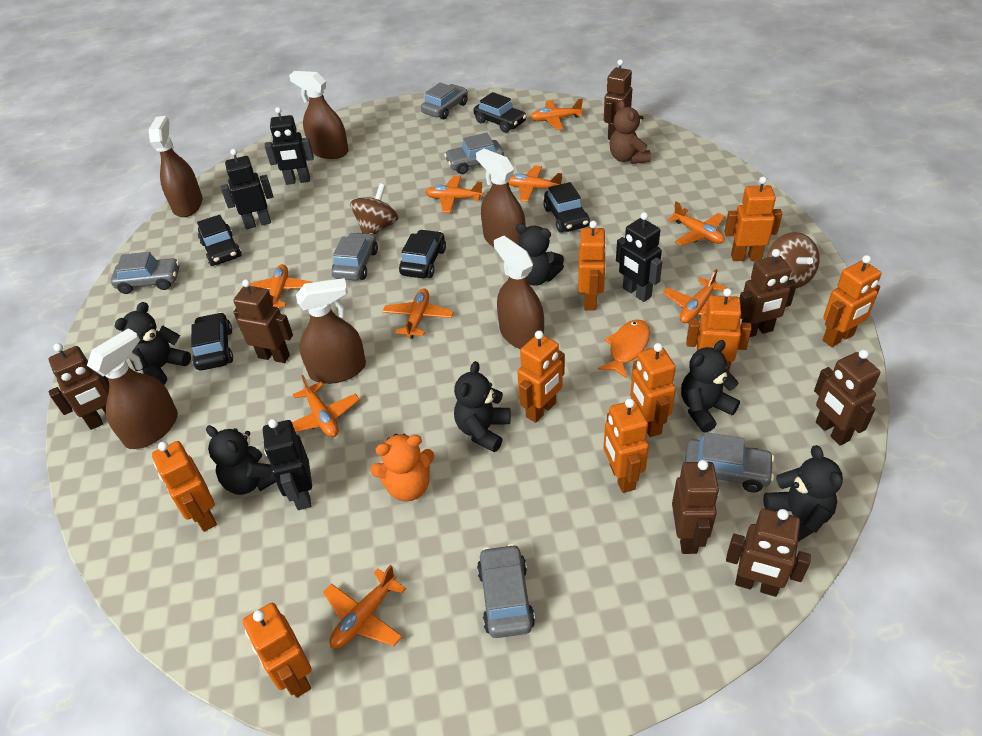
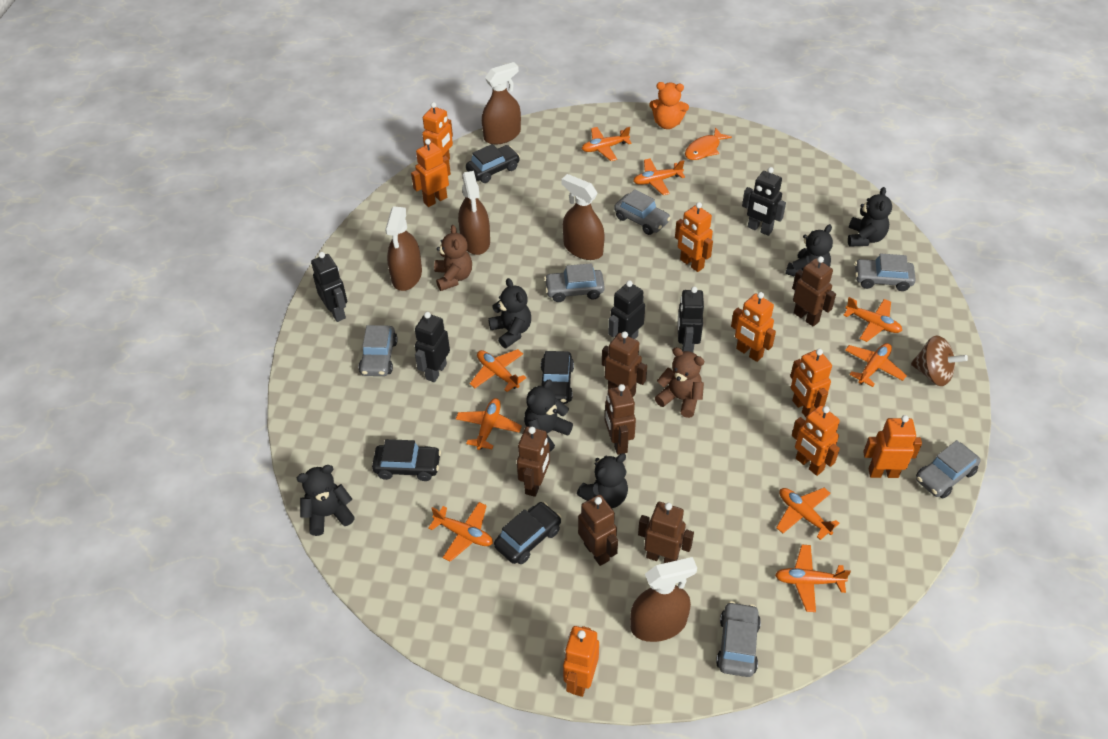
black car: 5 -> 4
black robot: 4 -> 5
brown robot: 7 -> 6
brown spinning top: 2 -> 1
brown spray bottle: 6 -> 5
brown teddy bear: 1 -> 2
orange robot: 9 -> 8

